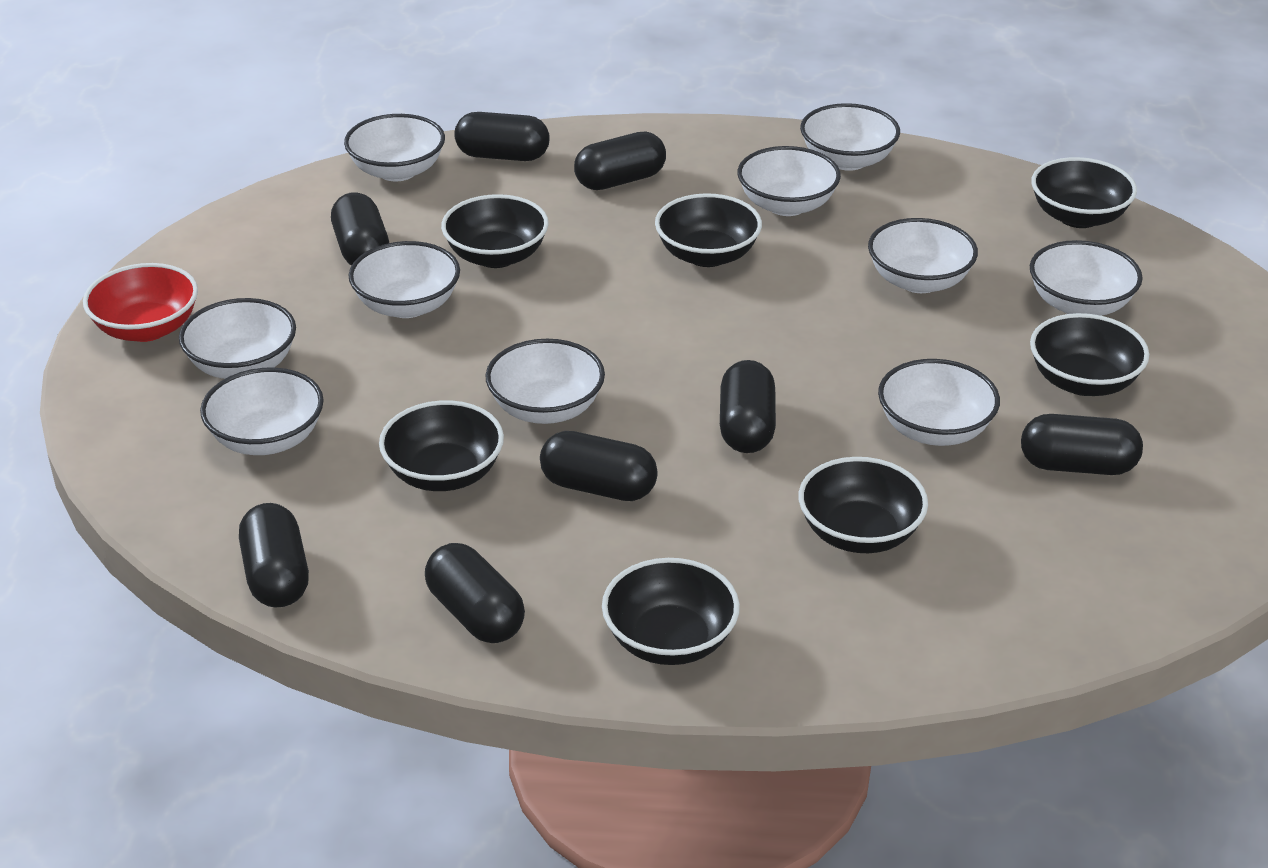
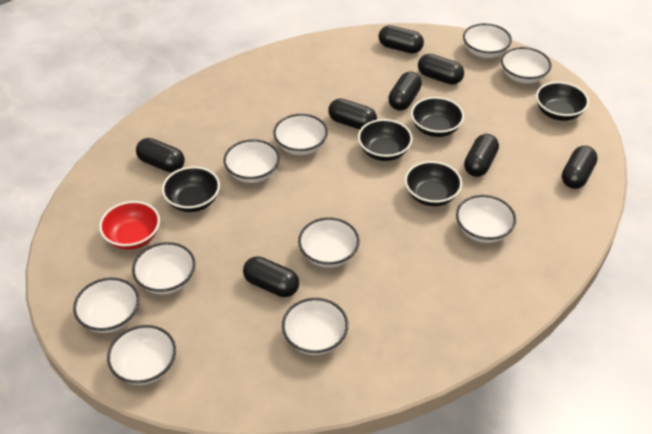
black bowl: 7 -> 5

